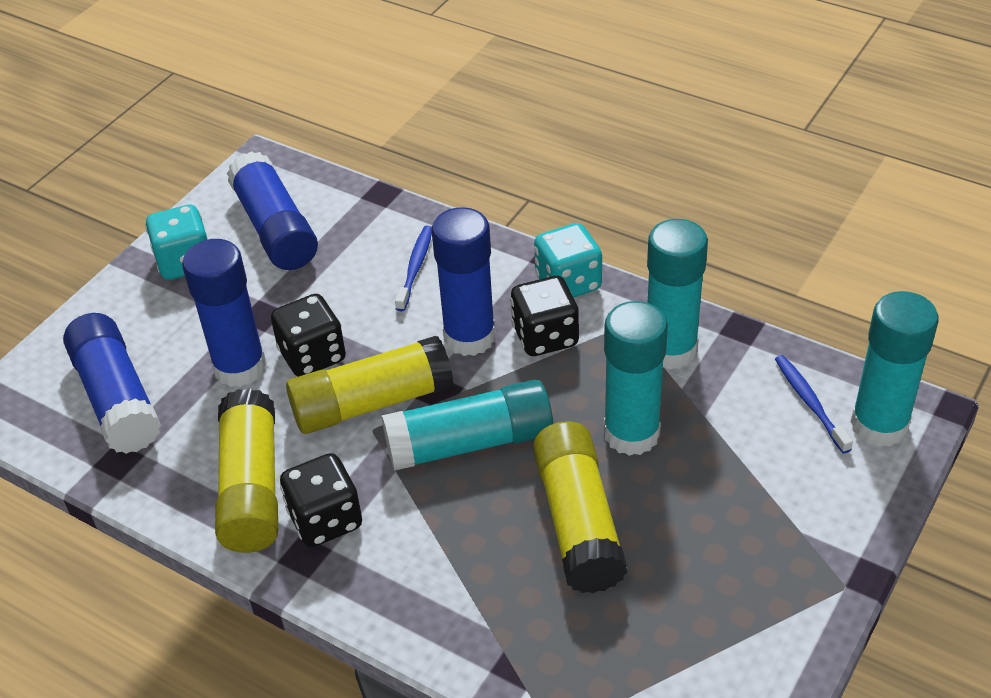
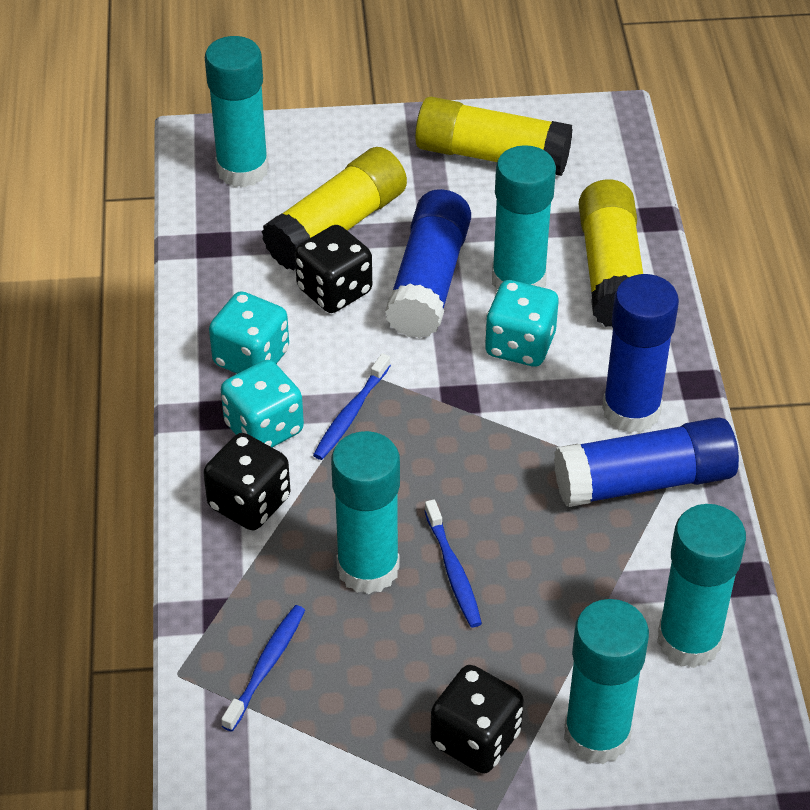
blue glue stick: 4 -> 3
blue toothbrush: 2 -> 3
turquoise dice: 2 -> 3
turquoise glue stick: 4 -> 5

